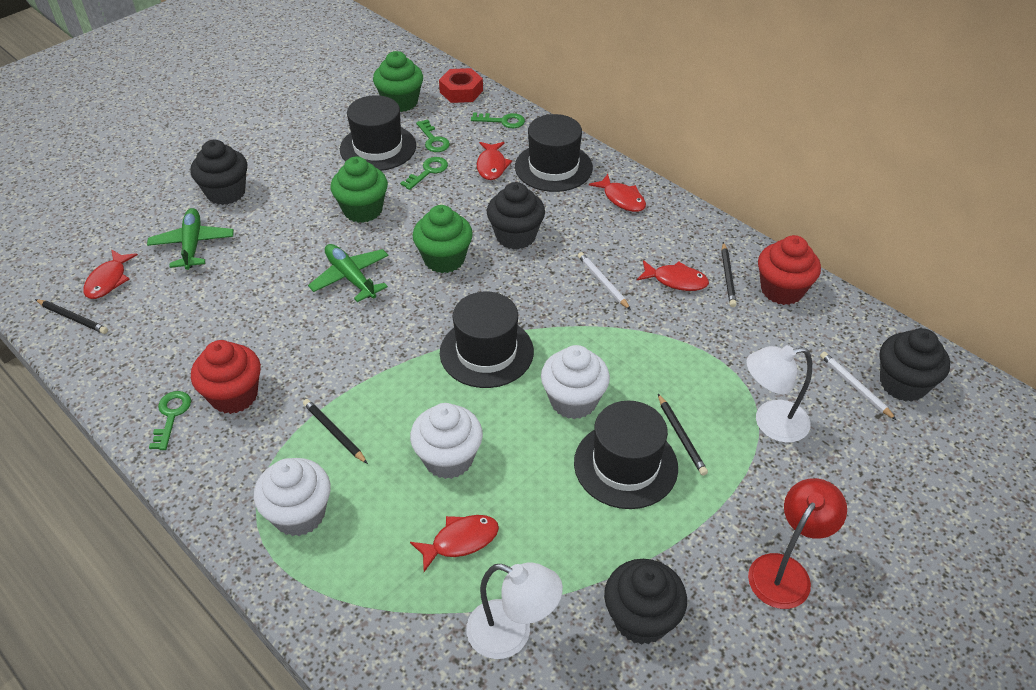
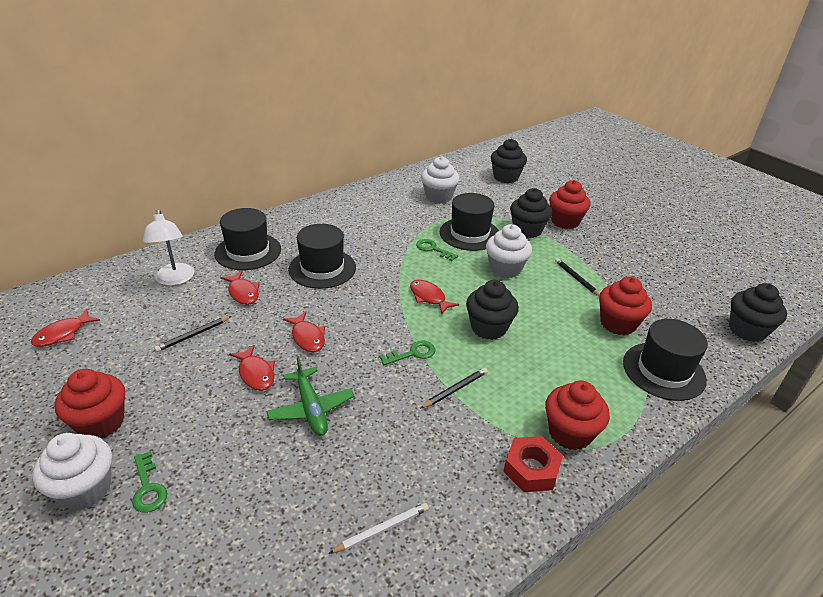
black pencil: 4 -> 3
green cupcake: 3 -> 0
green key: 4 -> 3
green plane: 2 -> 1
red cupcake: 2 -> 4
red lamp: 1 -> 0
white lamp: 2 -> 1
white pencil: 2 -> 1

